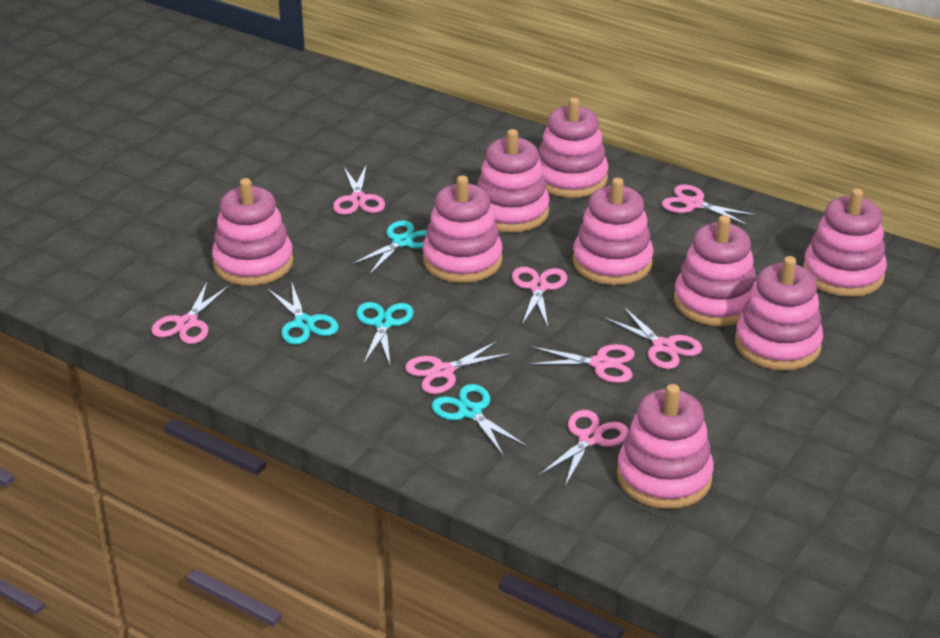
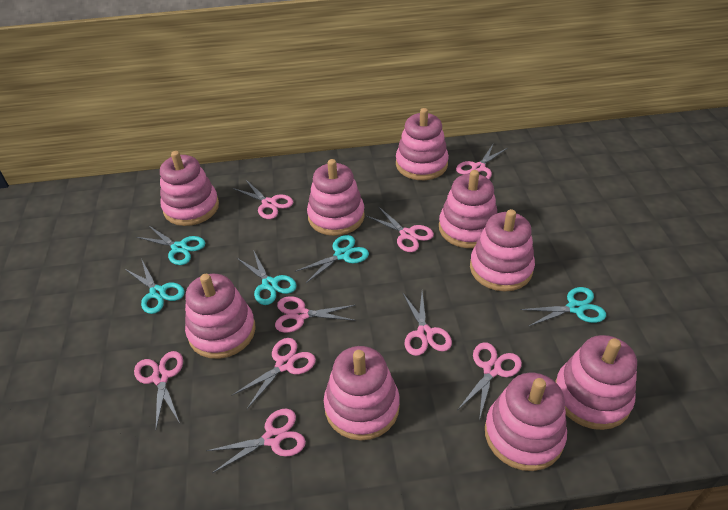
pink scissors: 8 -> 9
turquoise scissors: 4 -> 5

